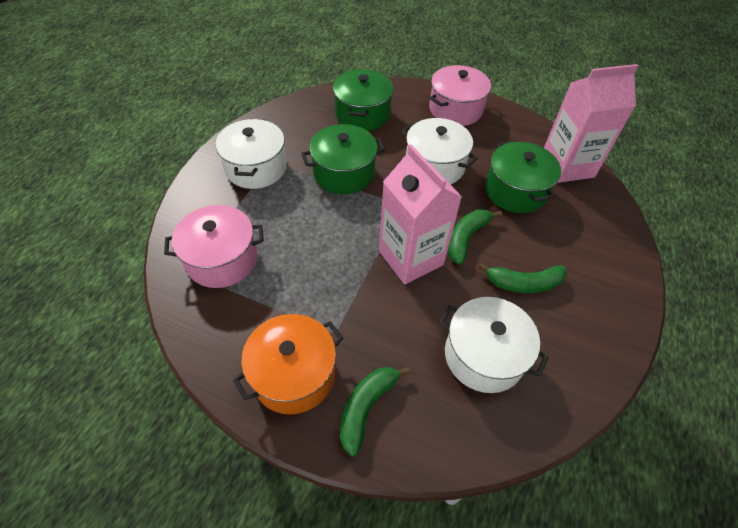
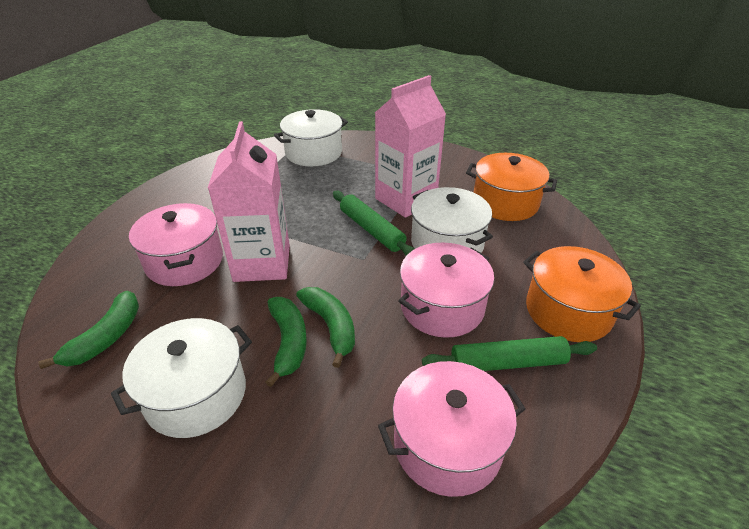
green pot: 3 -> 0
green rolling pin: 0 -> 2
orange pot: 1 -> 2
pink pot: 2 -> 3

